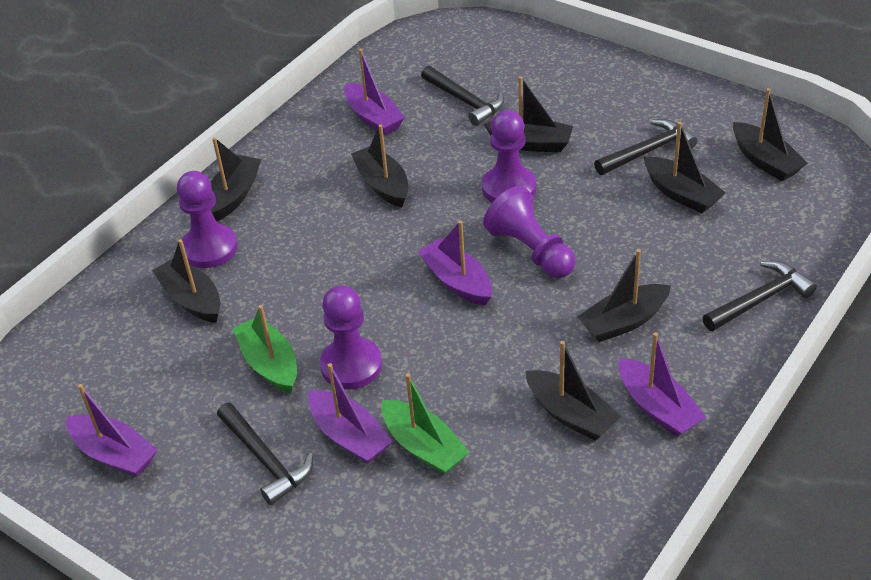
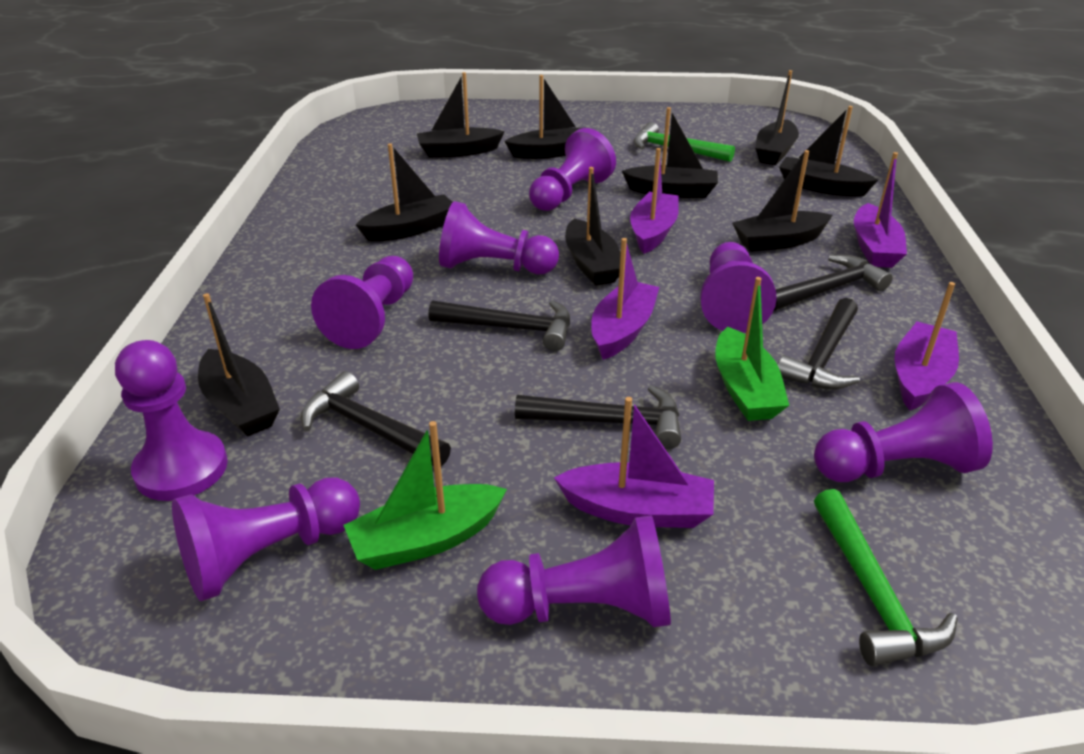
black boat: 8 -> 9
black hammer: 4 -> 5
green hammer: 0 -> 2
purple pawn: 4 -> 8

